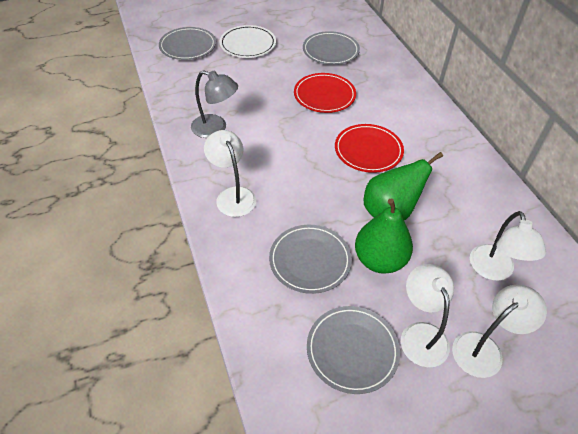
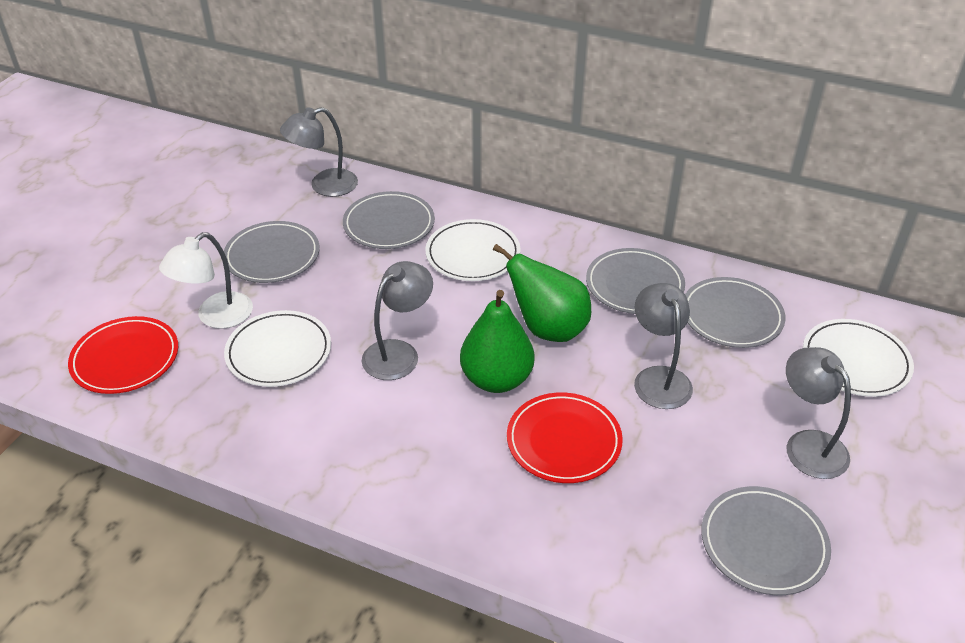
grey lamp: 1 -> 4
grey plate: 4 -> 5
white lamp: 4 -> 1
white plate: 1 -> 3

